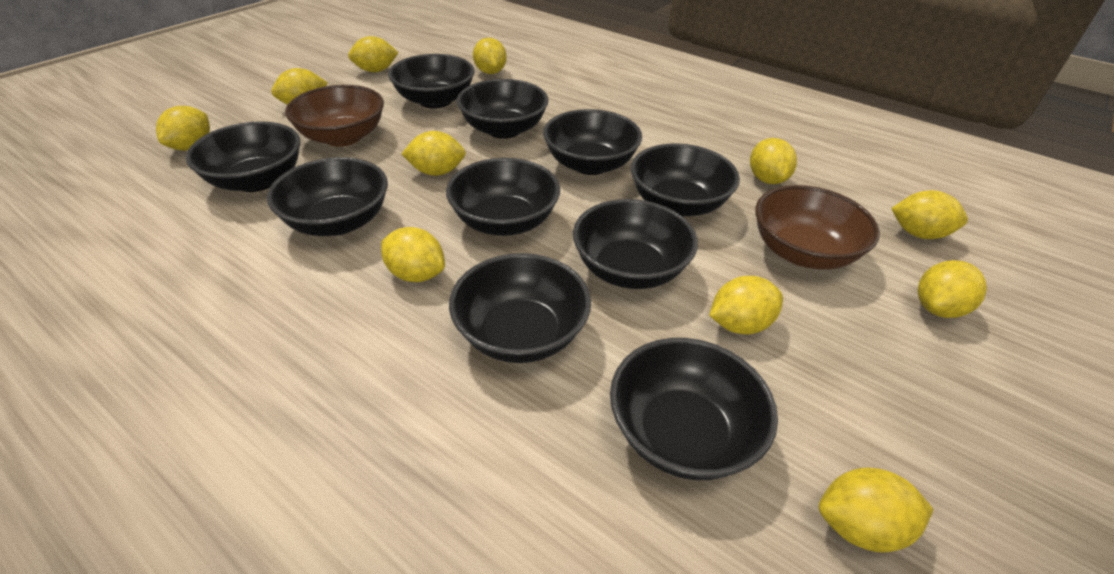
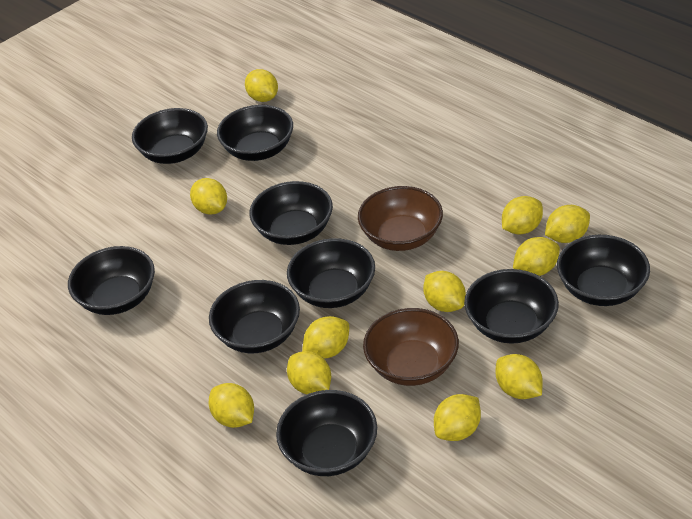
black bowl: 10 -> 9

